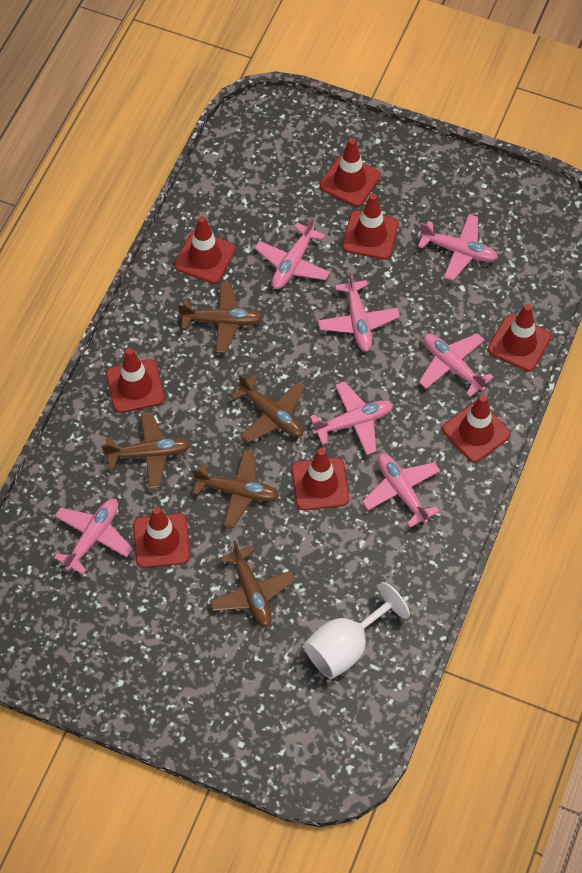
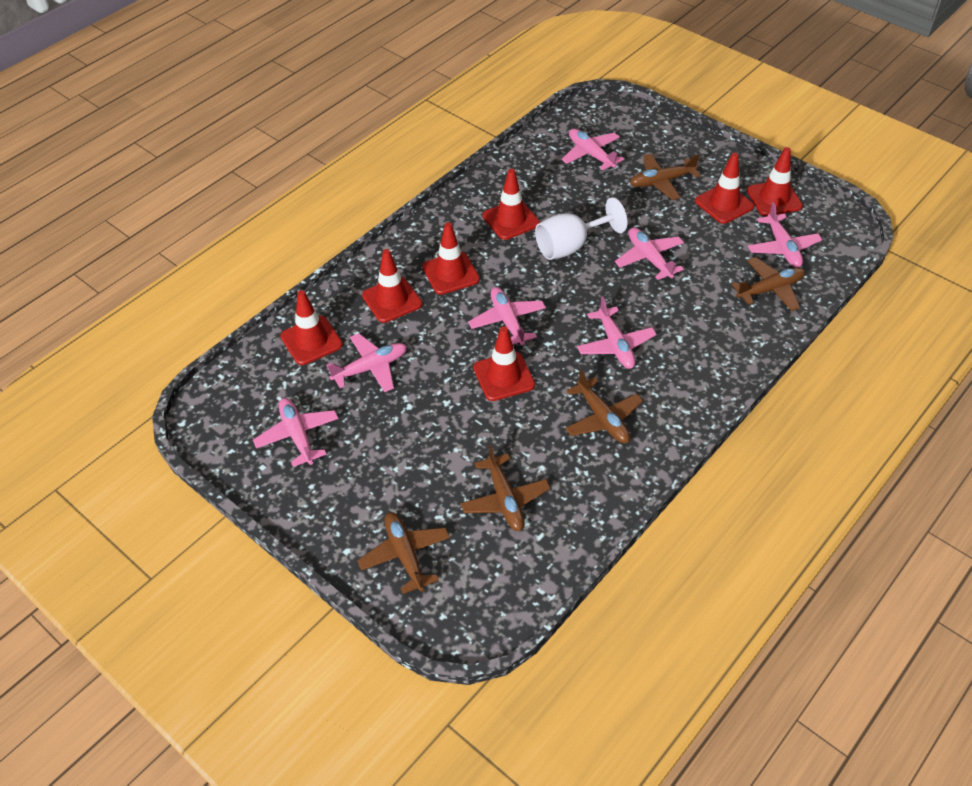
red traffic cone: 8 -> 7

